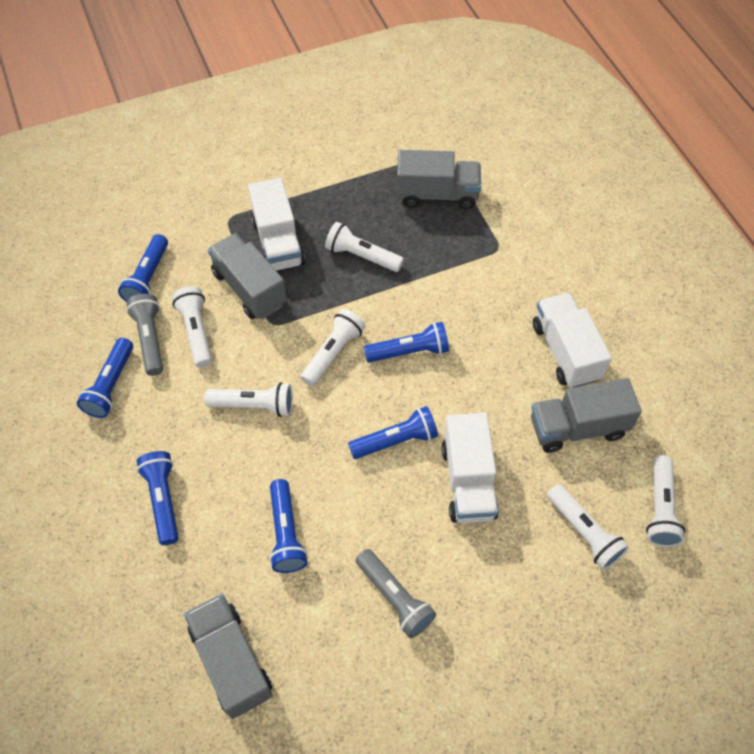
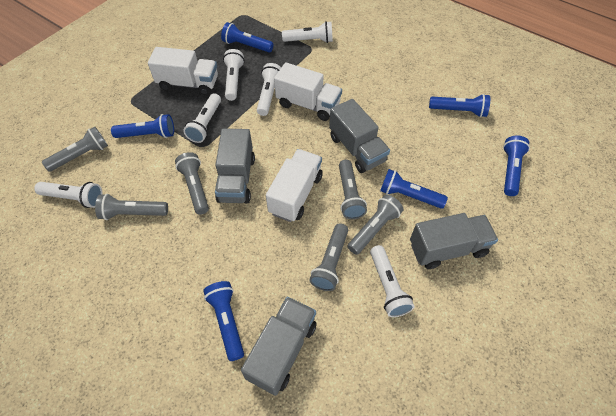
grey flashlight: 2 -> 6

